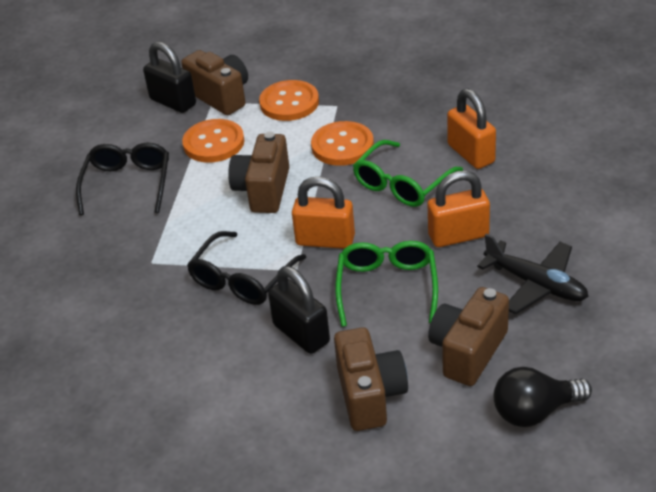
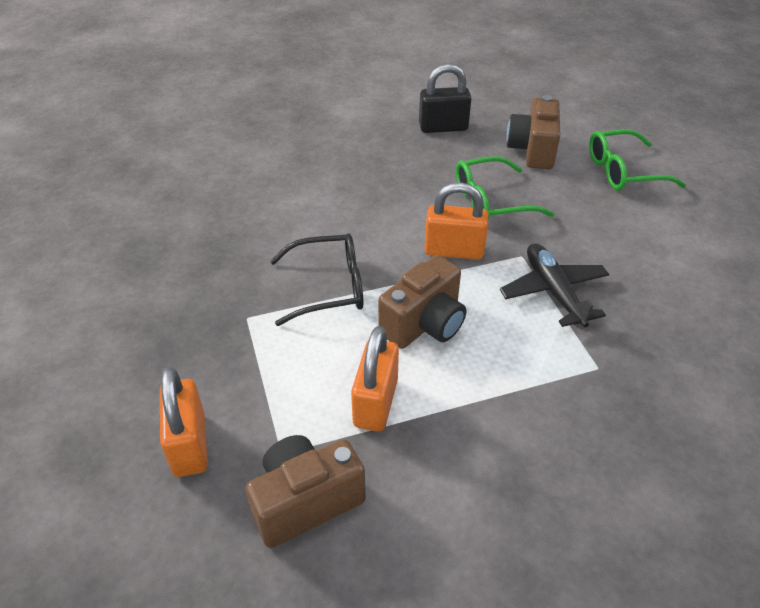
black glasses: 2 -> 1
black light bulb: 1 -> 0
black padlock: 2 -> 1
brown camera: 4 -> 3
orange button: 3 -> 0

